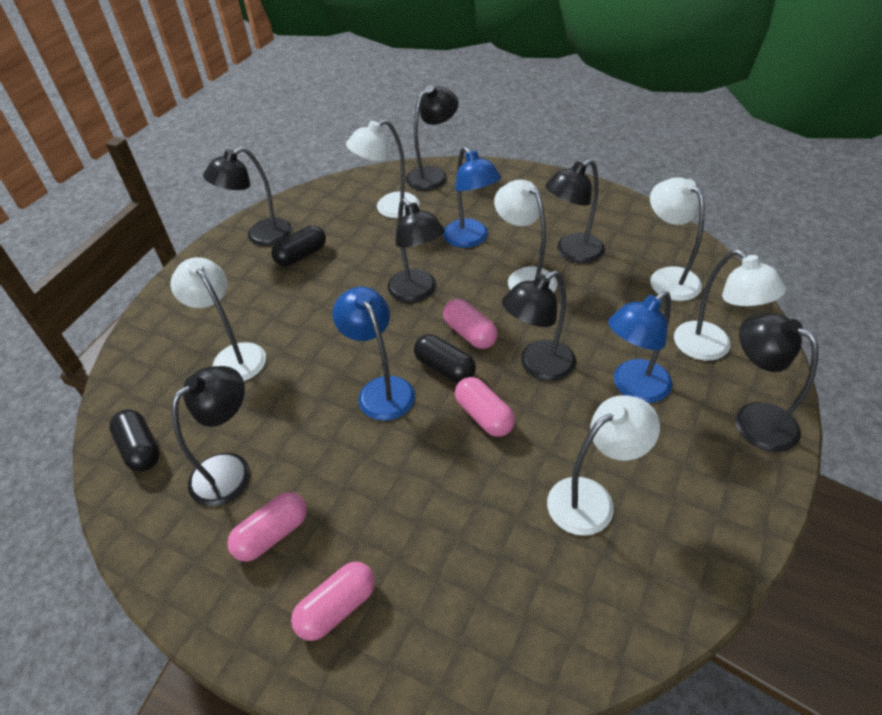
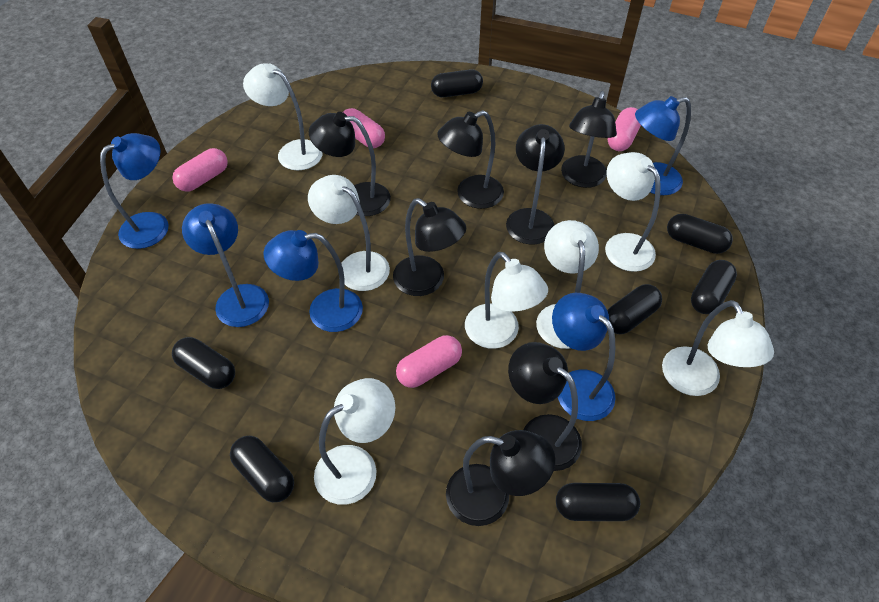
black capsule: 3 -> 7
blue lamp: 3 -> 5
white lamp: 6 -> 7

